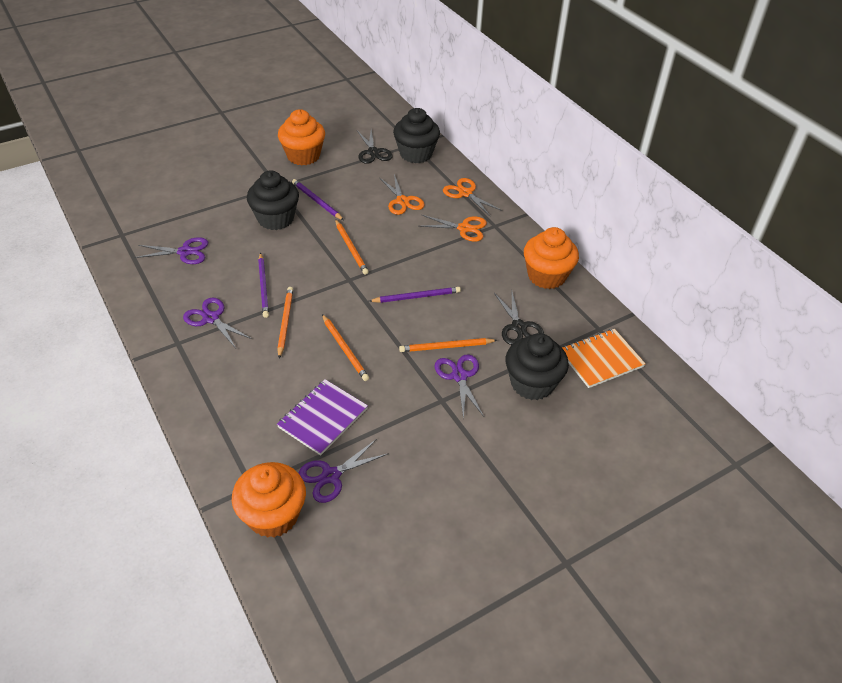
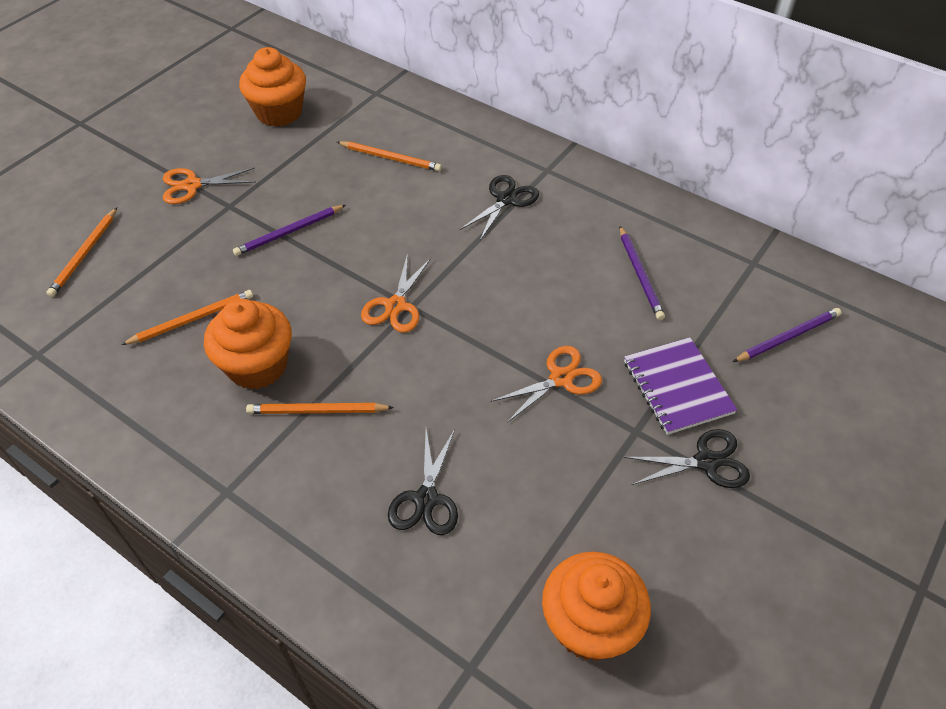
black cupcake: 3 -> 0
black scissors: 2 -> 3
orange notebook: 1 -> 0
purple scissors: 4 -> 0

